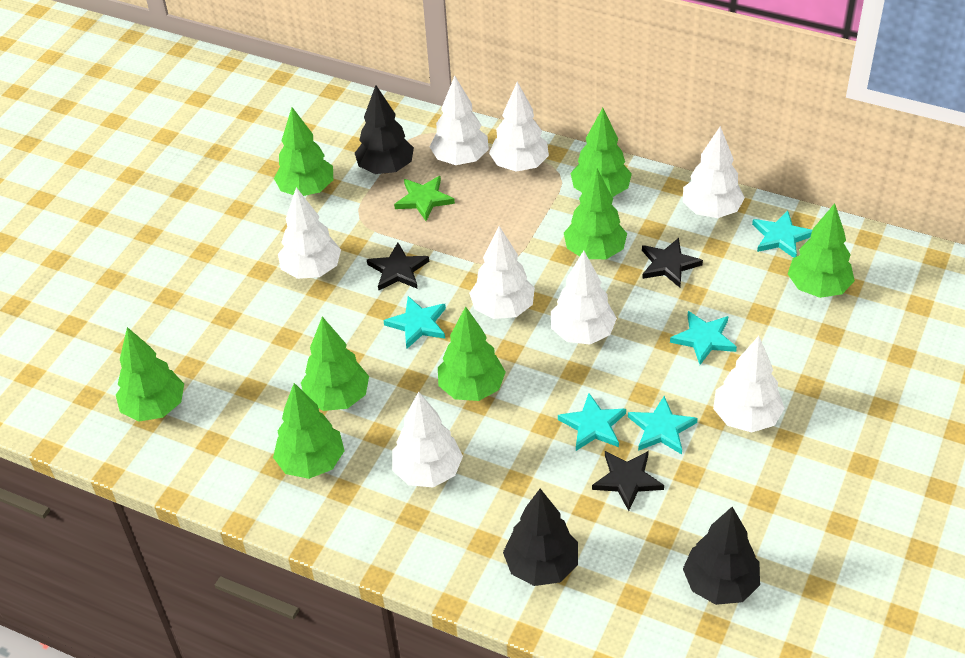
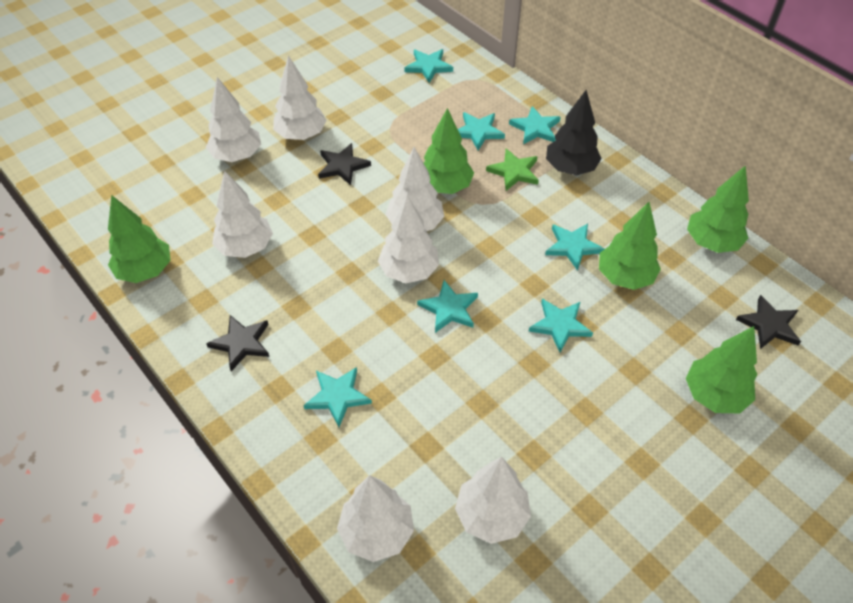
black tree: 3 -> 1
green tree: 8 -> 5
turquoise star: 5 -> 7
white tree: 8 -> 7

